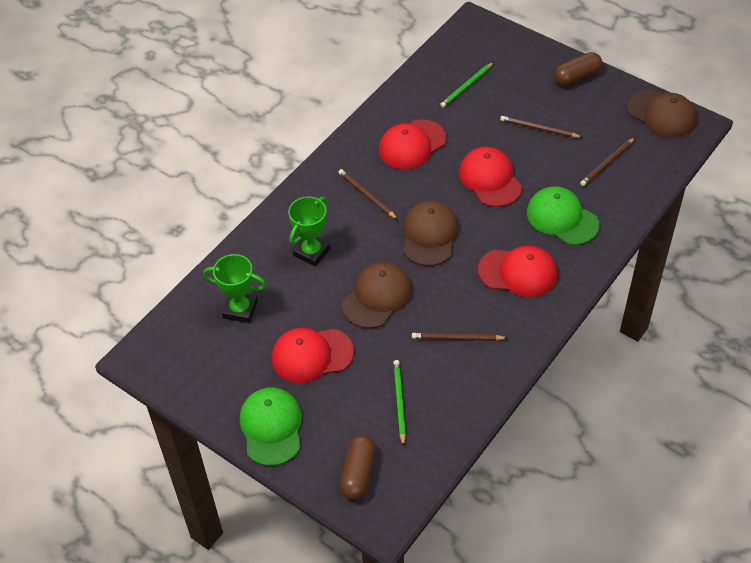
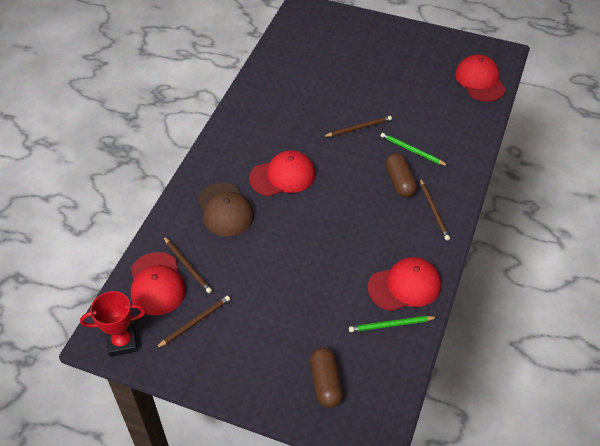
brown cap: 3 -> 1
green cap: 2 -> 0
green trophy: 2 -> 0
red trophy: 0 -> 1

